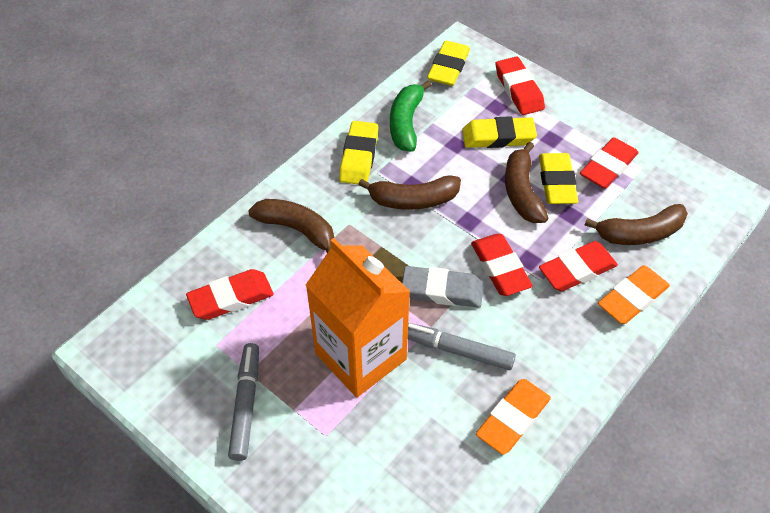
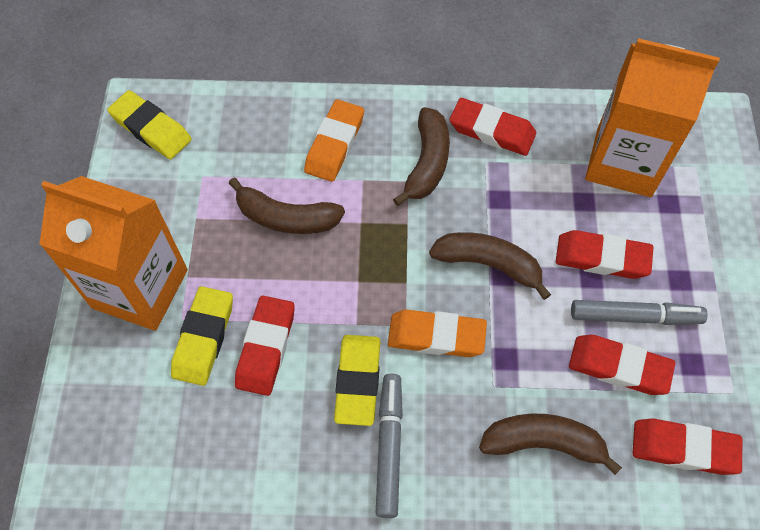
green banana: 1 -> 0
grey eraser: 1 -> 0
orange carton: 1 -> 2
yellow eraser: 4 -> 3

